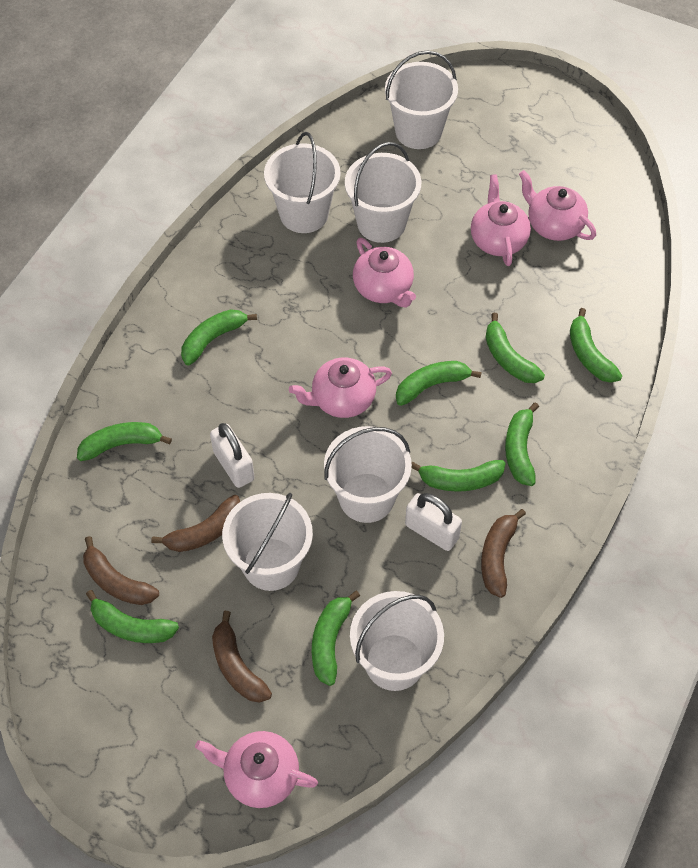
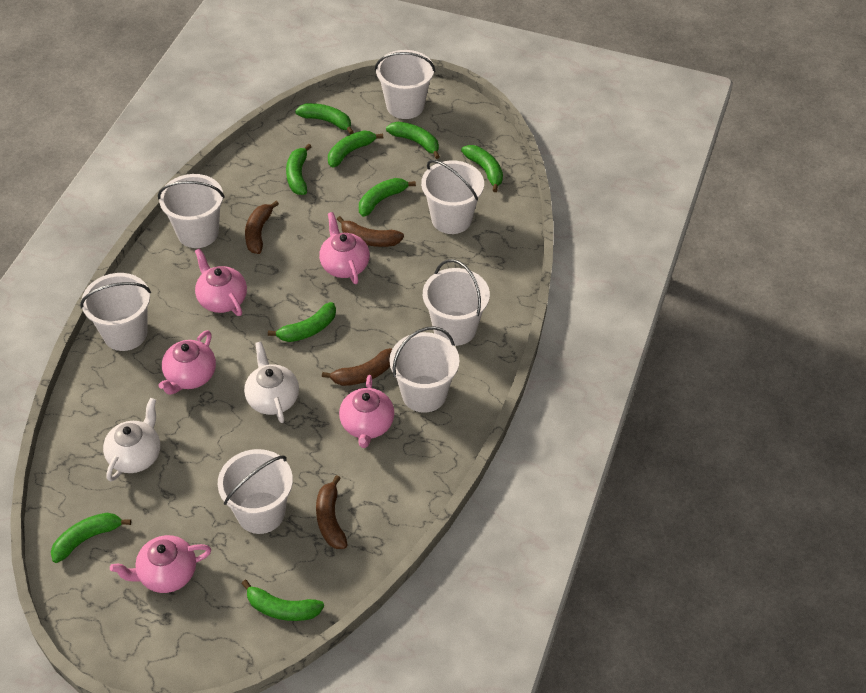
white bucket: 6 -> 7
white padlock: 2 -> 0
white teapot: 0 -> 2

